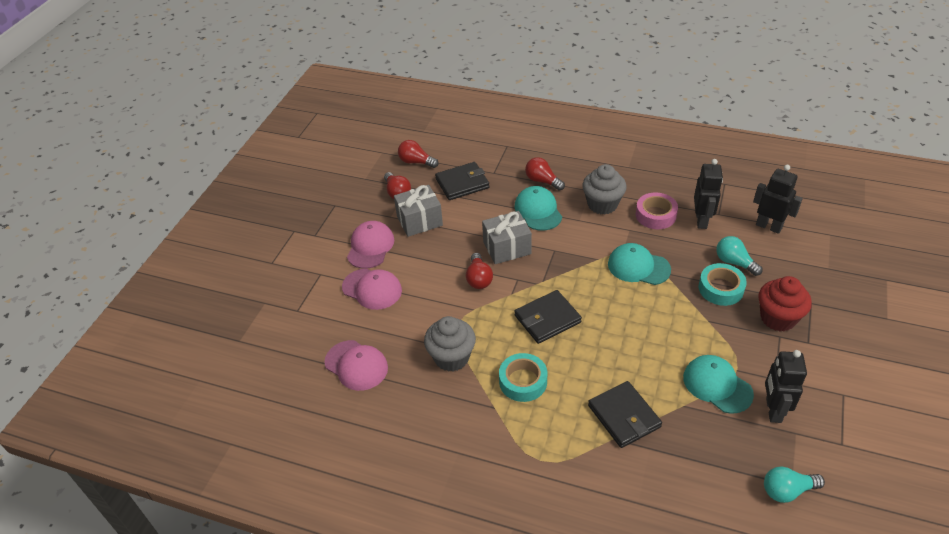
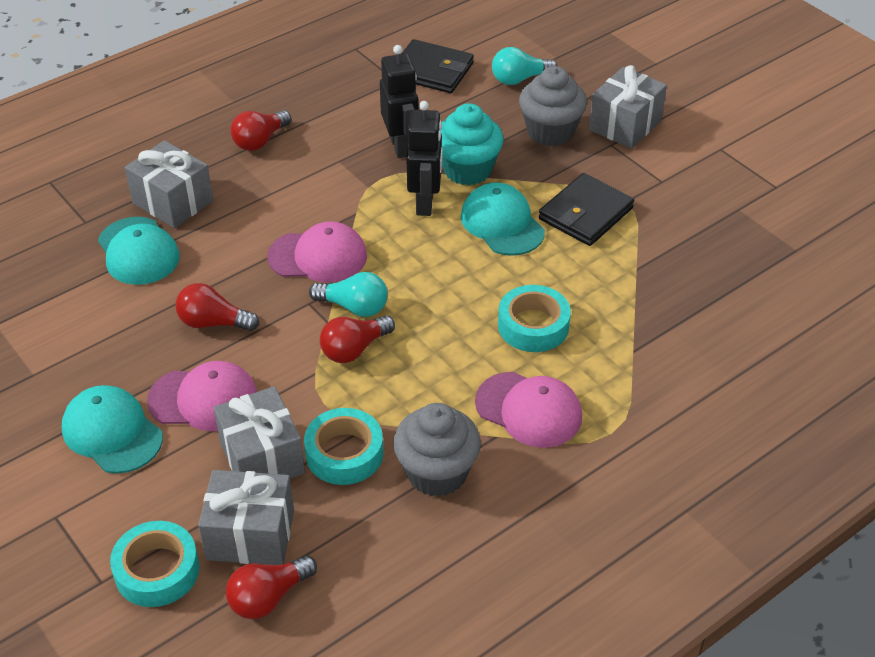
black robot: 3 -> 2
black wallet: 3 -> 2
grey gift: 2 -> 4
pink tape: 1 -> 0
red cupcake: 1 -> 0
turquoise cupcake: 0 -> 1
turquoise tape: 2 -> 3

